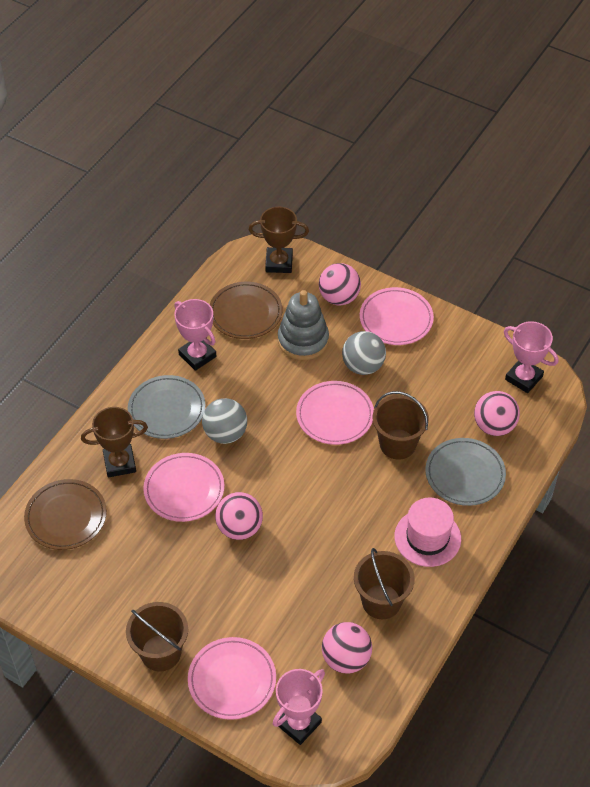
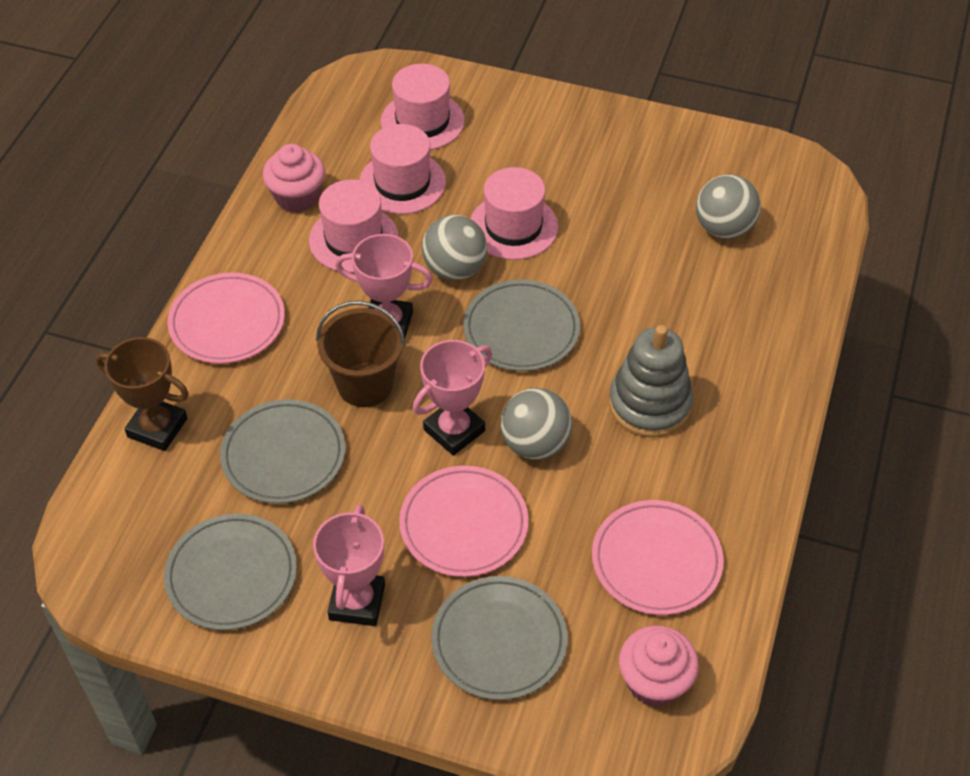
brown bucket: 3 -> 1
brown plate: 2 -> 0
brown trophy: 2 -> 1
grey ball: 2 -> 3
grey plate: 2 -> 4
pink ball: 4 -> 0
pink cupcake: 0 -> 2
pink hat: 1 -> 4
pink plate: 4 -> 3

